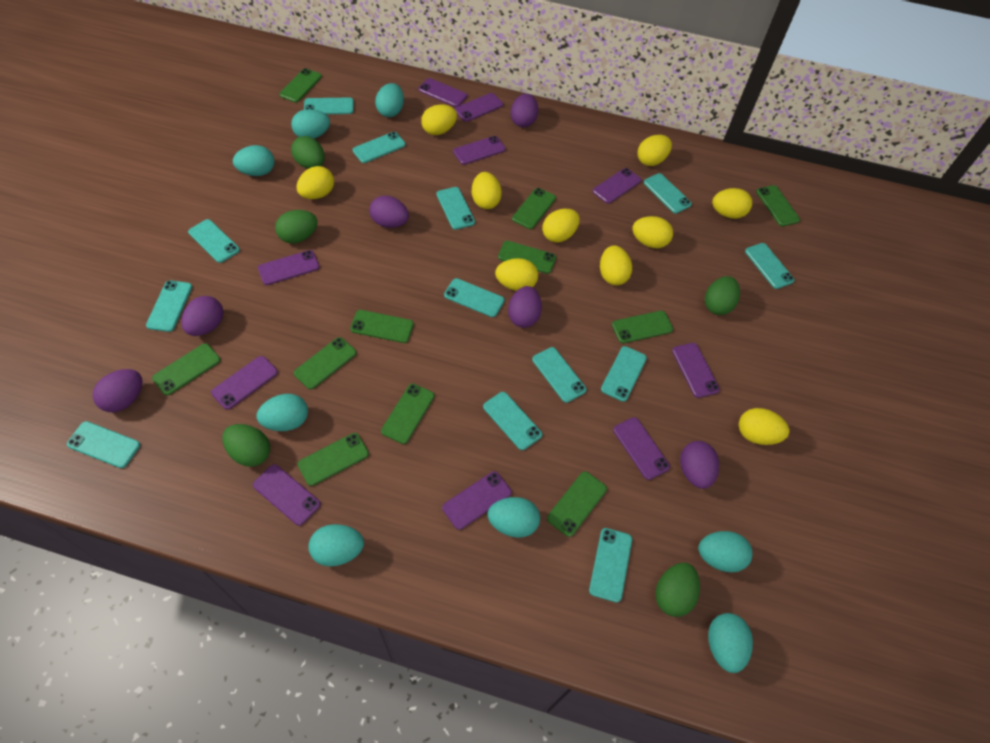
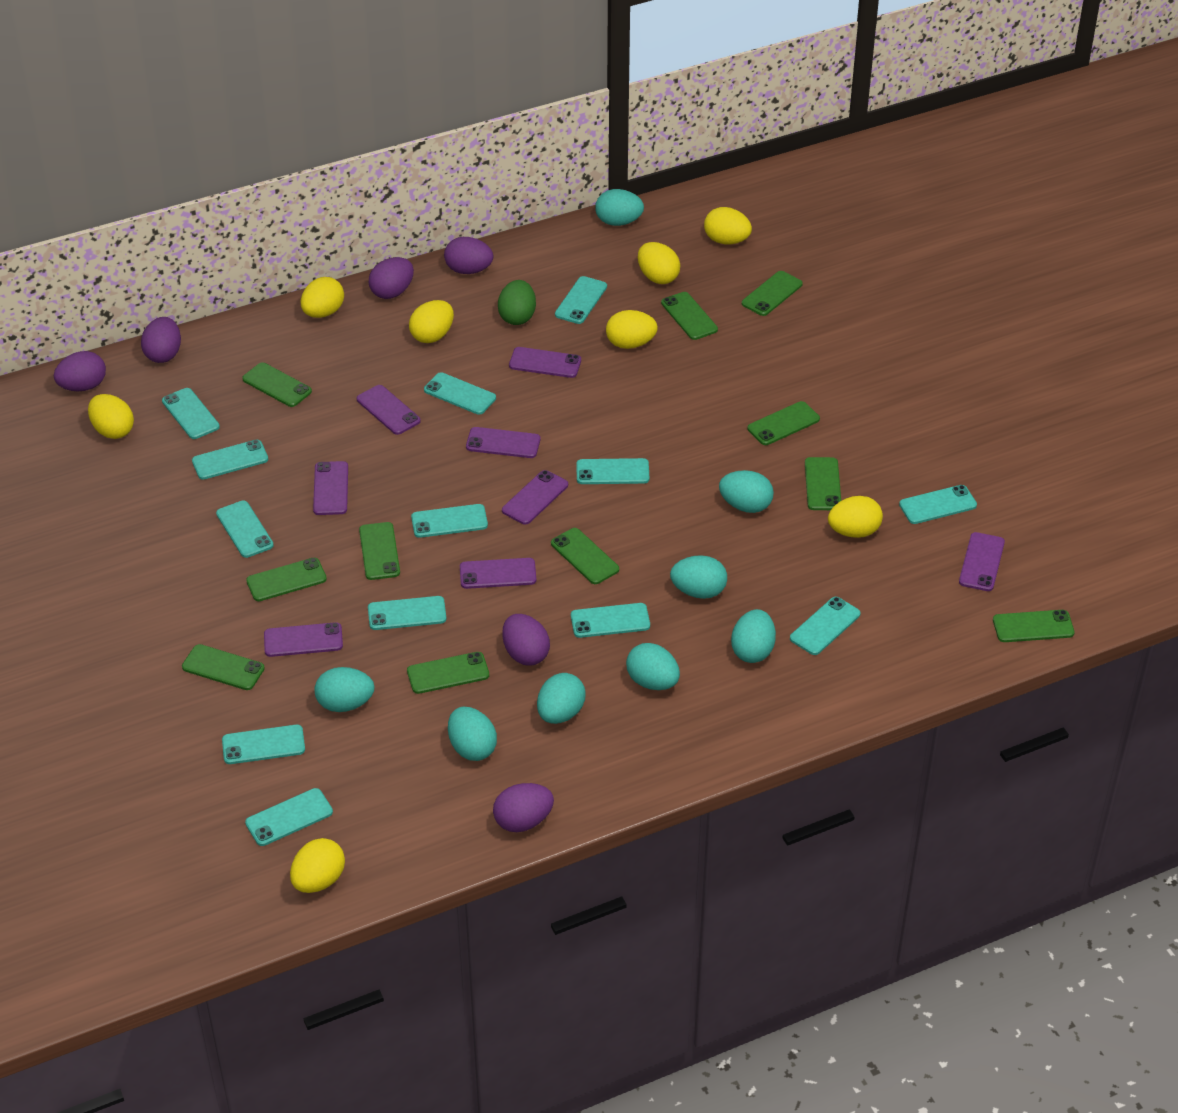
green egg: 5 -> 1
purple phone: 10 -> 8
yellow egg: 10 -> 8

